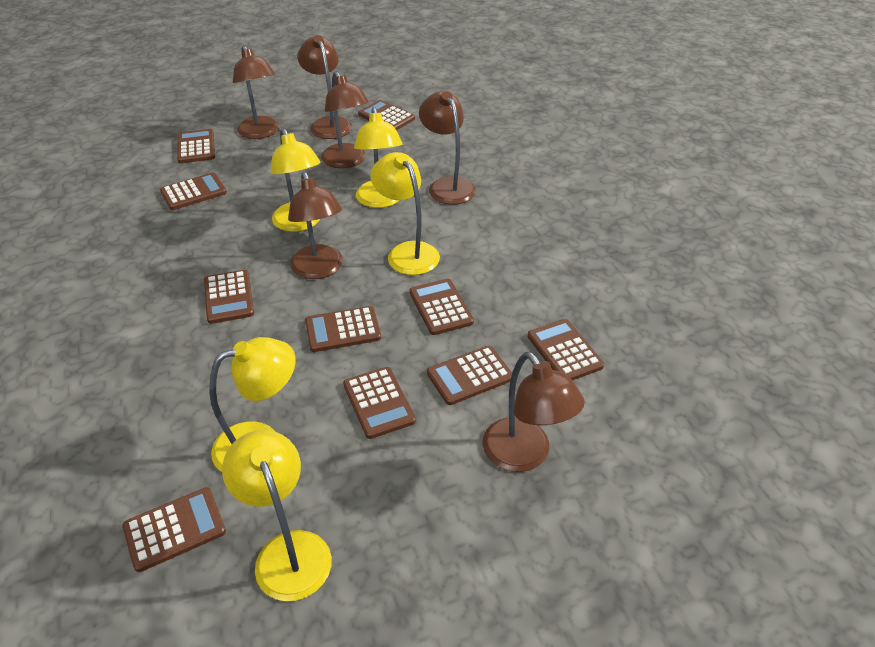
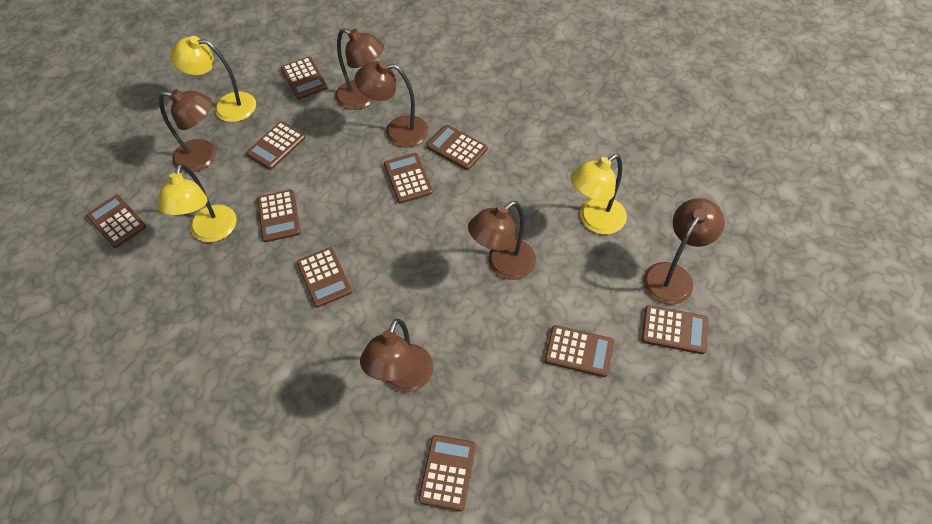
yellow lamp: 5 -> 3

